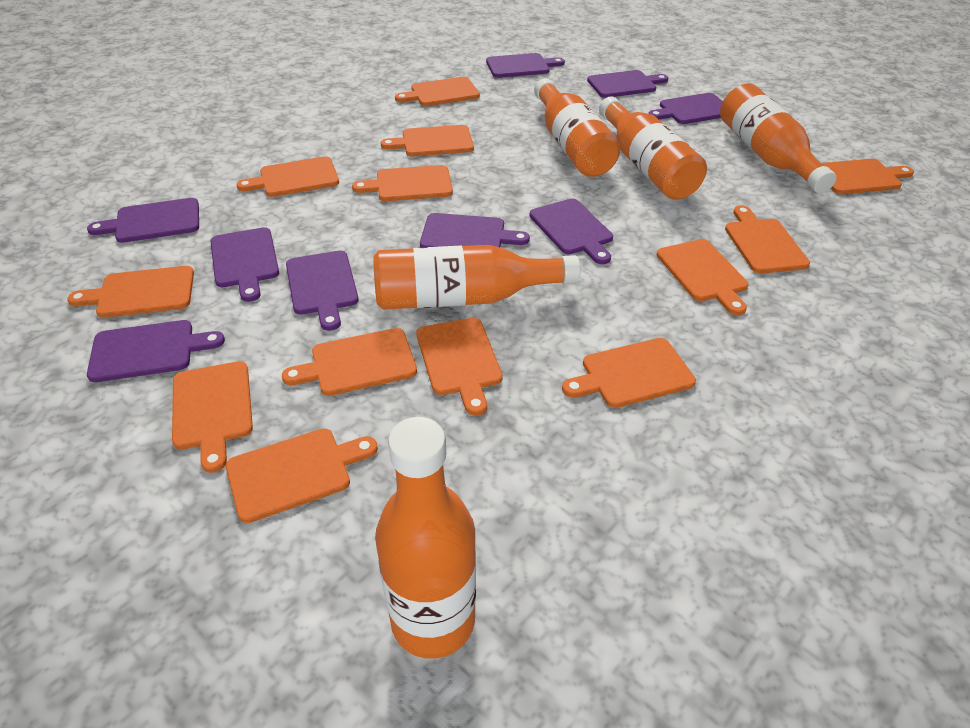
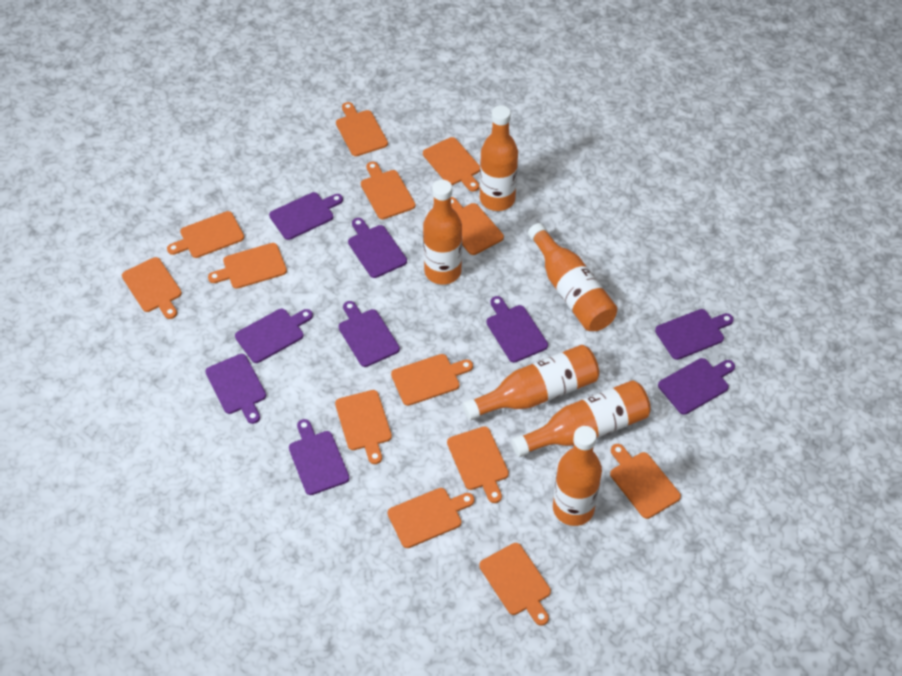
orange bottle: 5 -> 6

